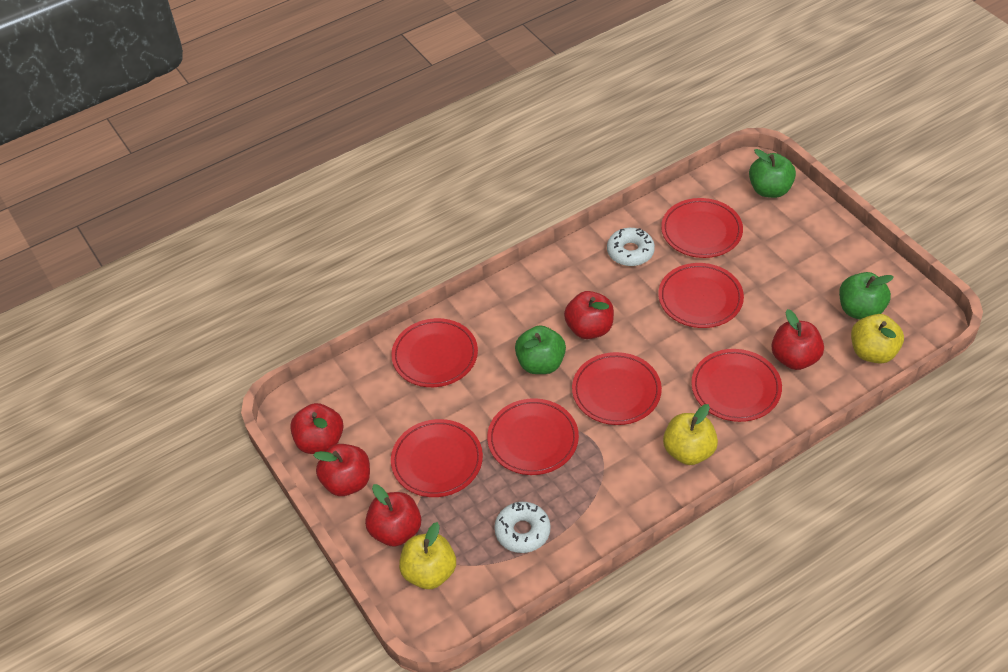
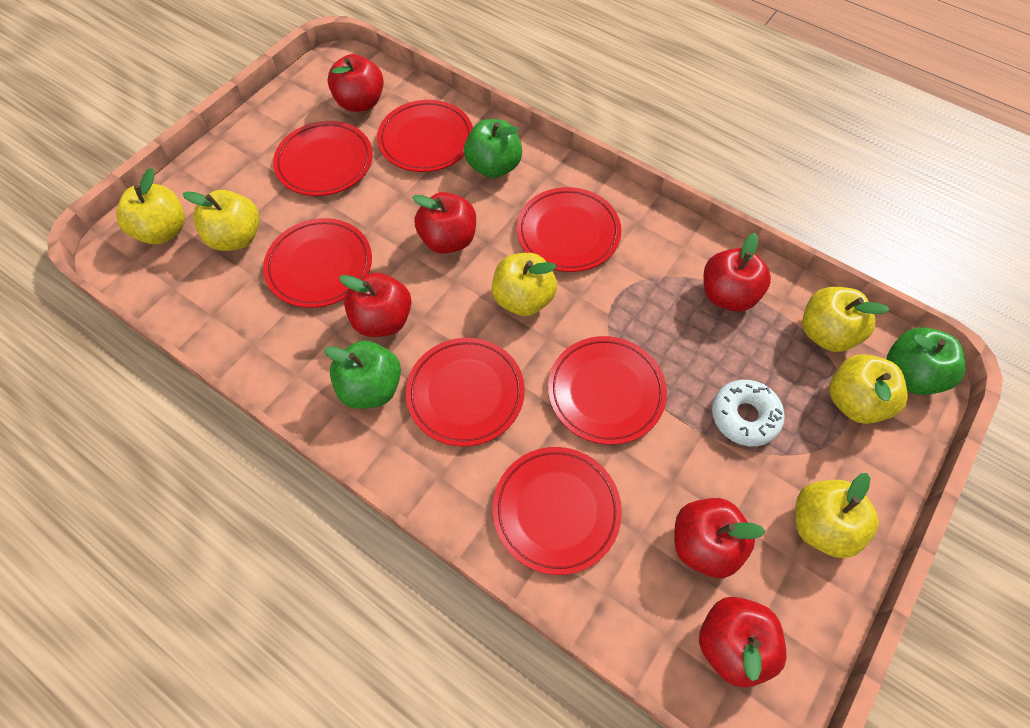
red apple: 5 -> 6
white donut: 2 -> 1
yellow apple: 3 -> 6

